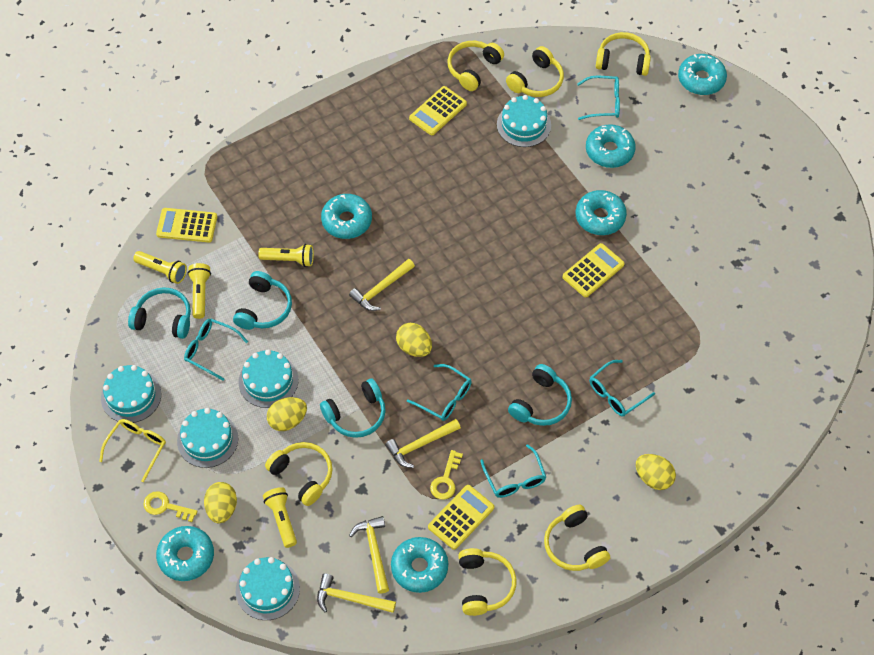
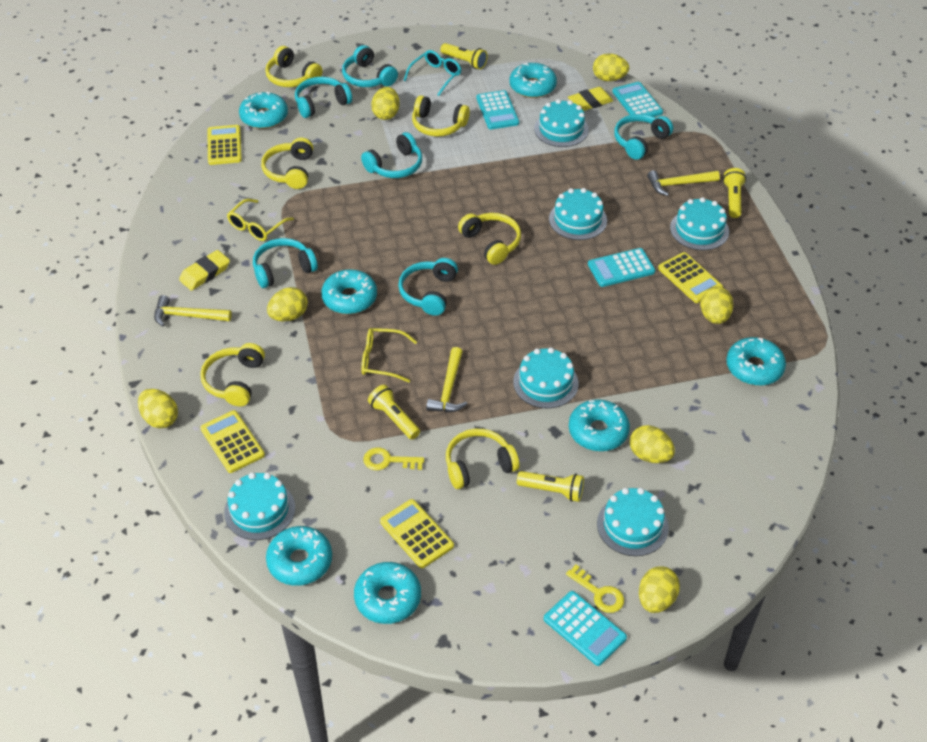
turquoise cake: 5 -> 6
turquoise calculator: 0 -> 4
turquoise donut: 6 -> 7
turquoise glasses: 5 -> 1
turquoise headphones: 4 -> 6
yellow egg: 4 -> 7
yellow eraser: 0 -> 2
yellow glasses: 1 -> 2
yellow hammer: 4 -> 3

